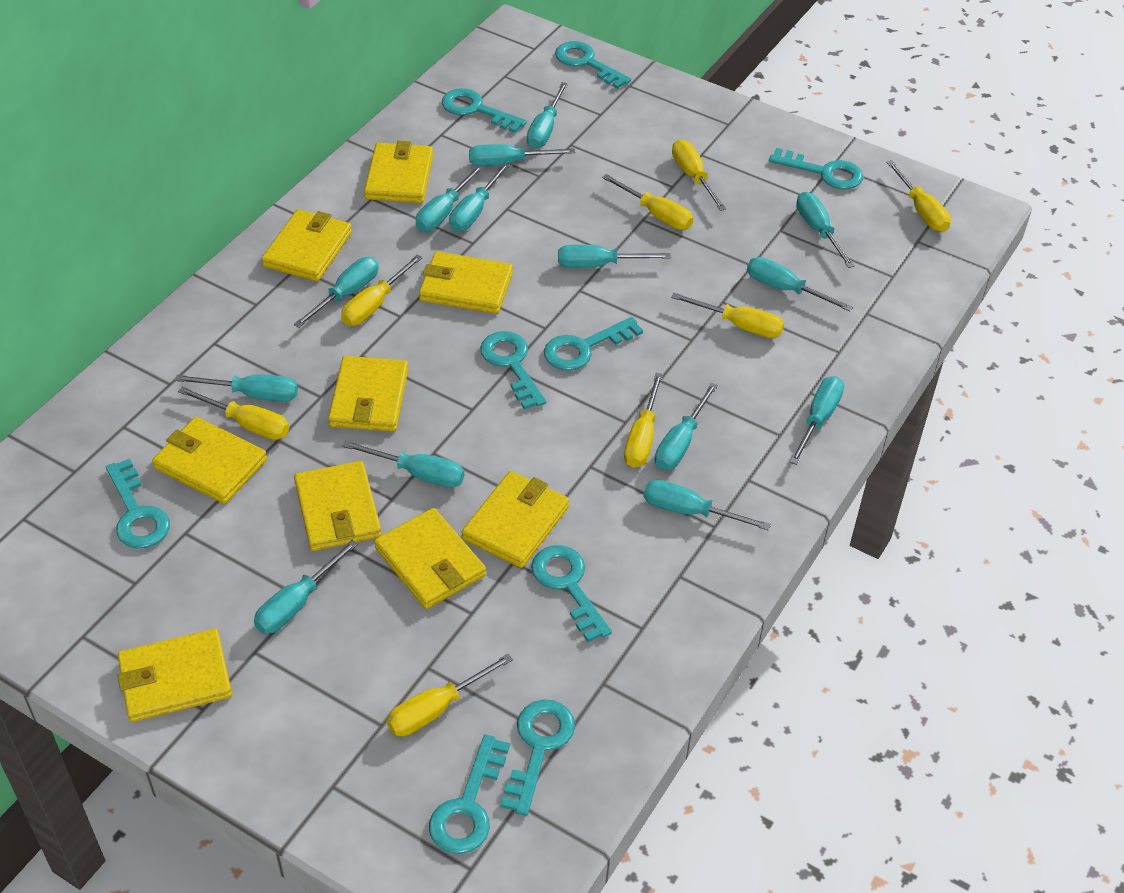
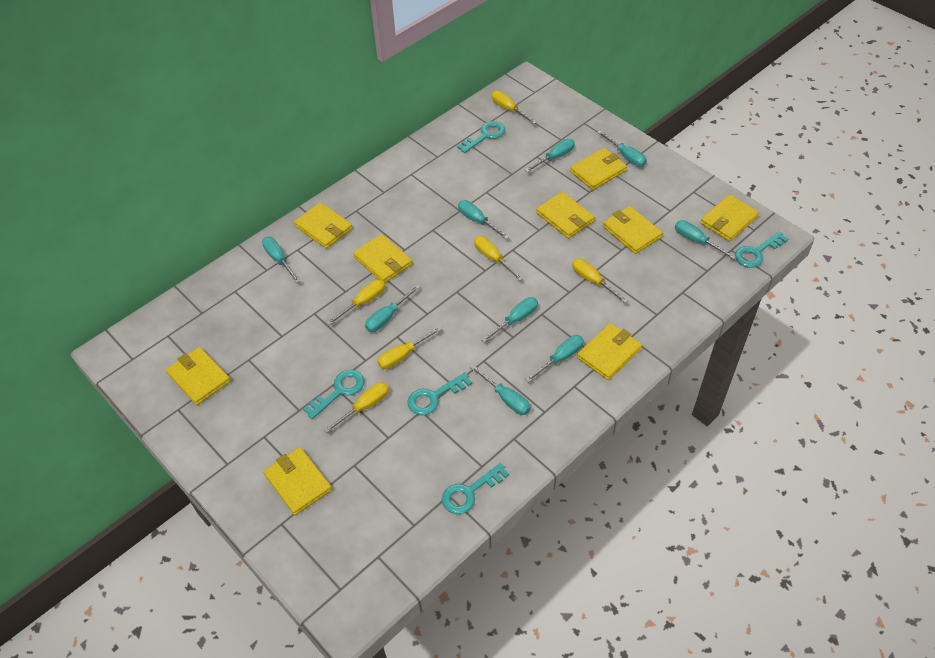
turquoise key: 9 -> 5
turquoise screwdriver: 14 -> 9
yellow screwdriver: 8 -> 6

